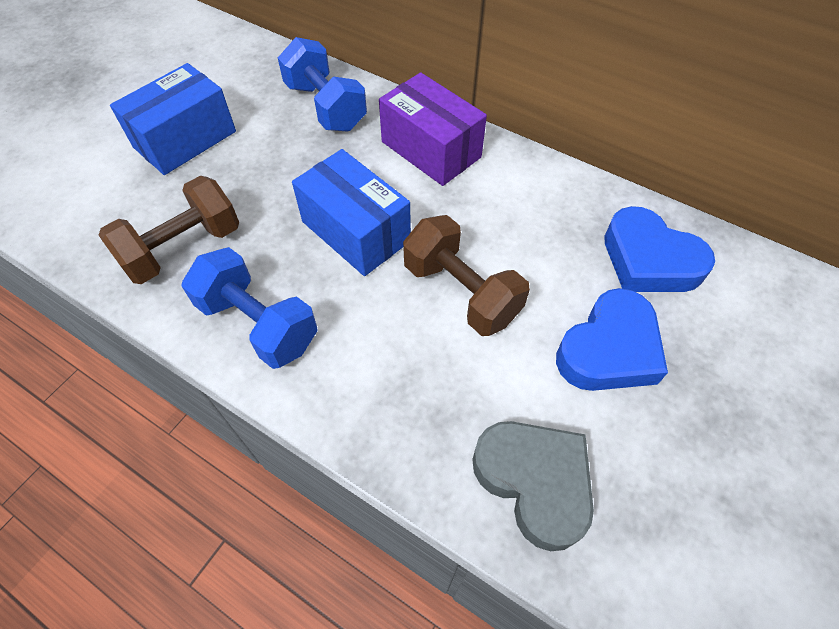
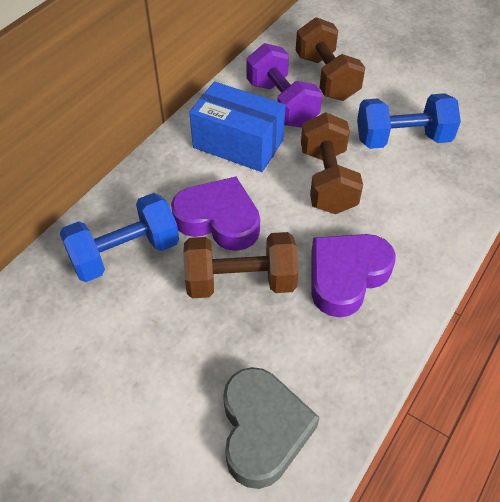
blue box: 2 -> 1
blue heart: 2 -> 0
brown dumbbell: 2 -> 3
purple box: 1 -> 0
purple dumbbell: 0 -> 1
purple heart: 0 -> 2

